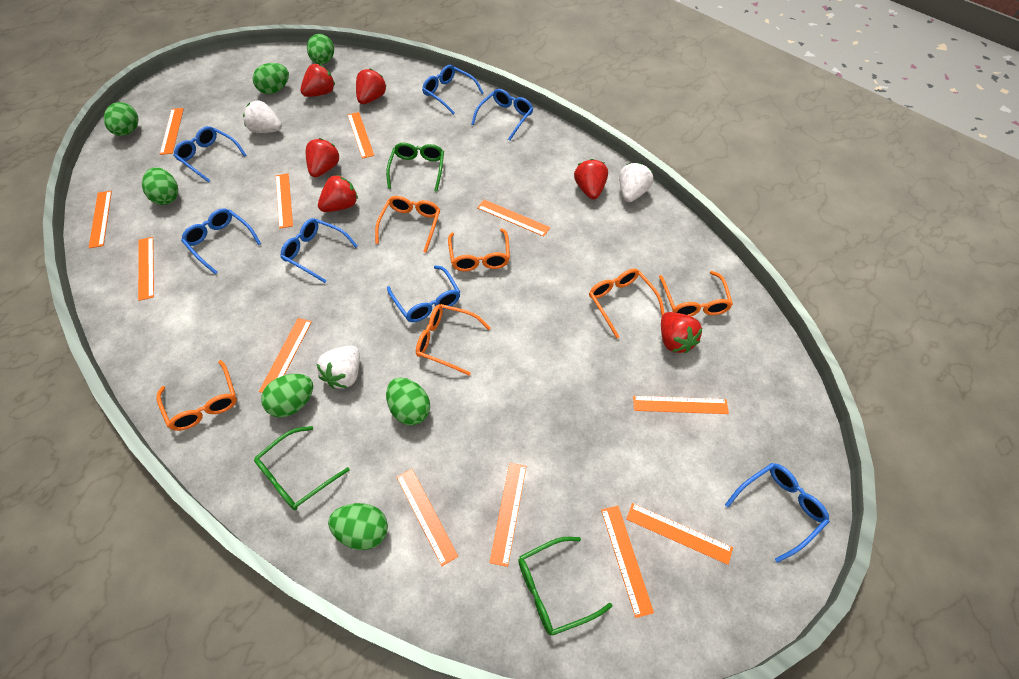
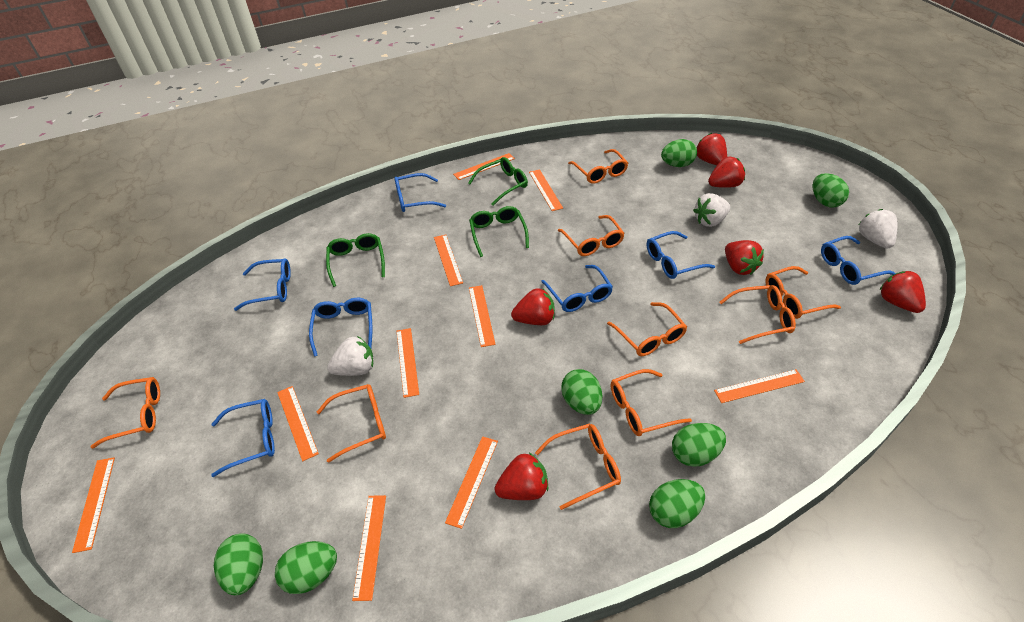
orange glasses: 6 -> 9
orange ruler: 12 -> 10

